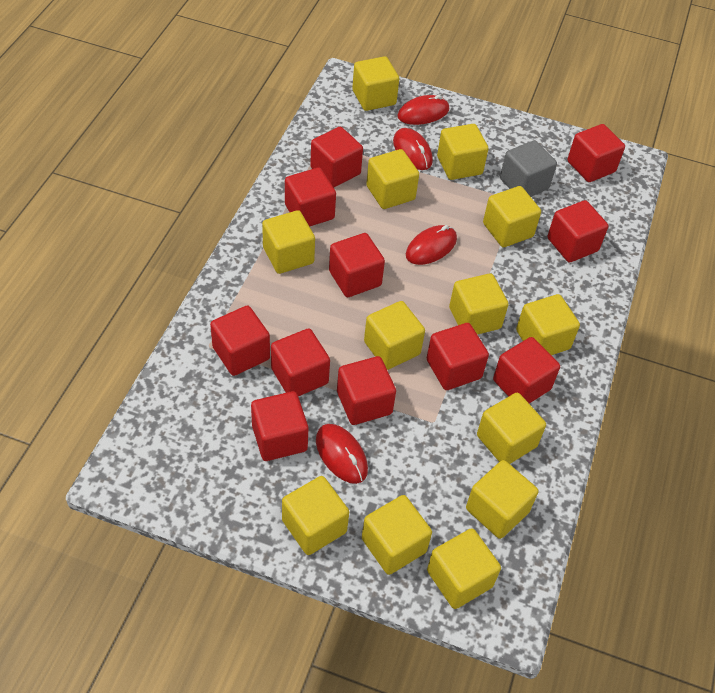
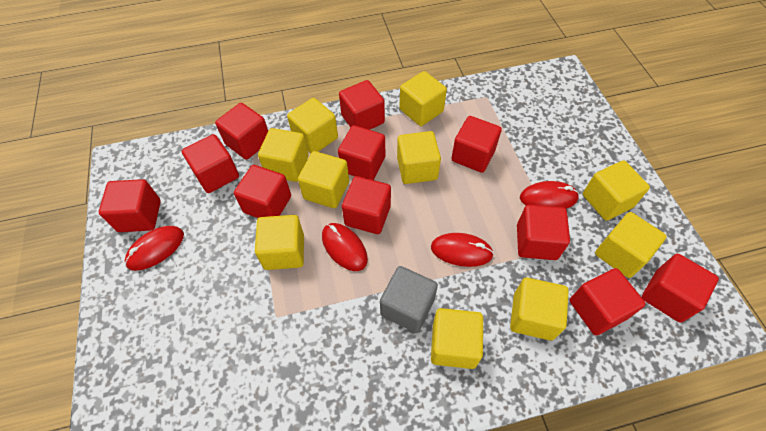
yellow cube: 13 -> 10

